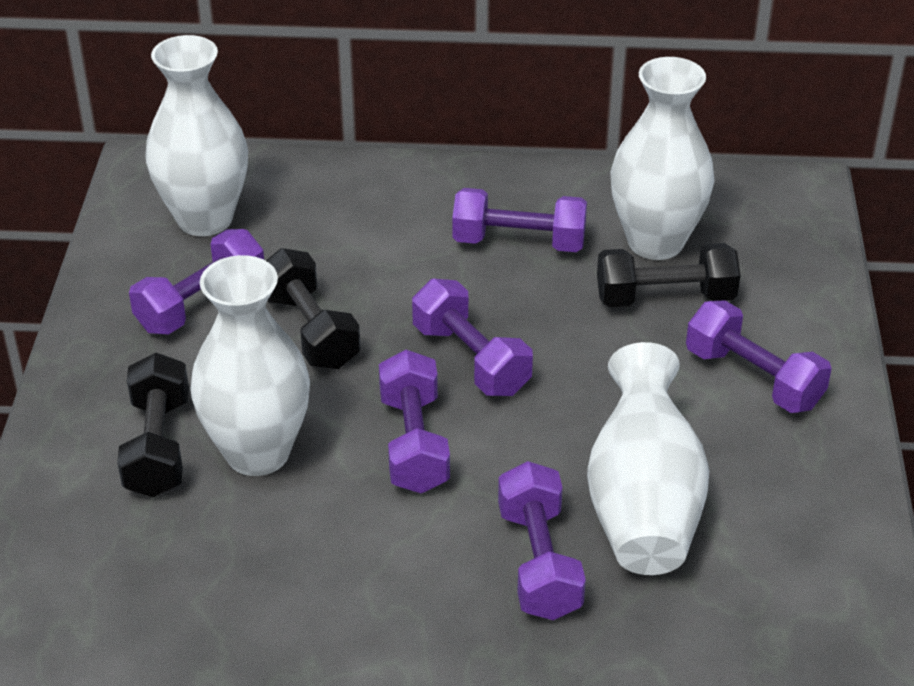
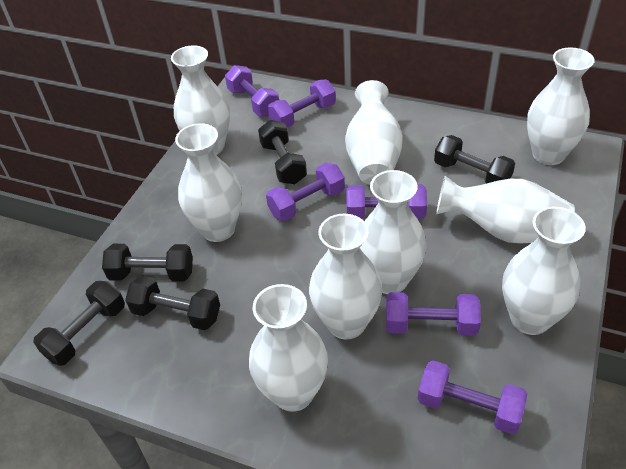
black dumbbell: 3 -> 5
white vase: 4 -> 9

